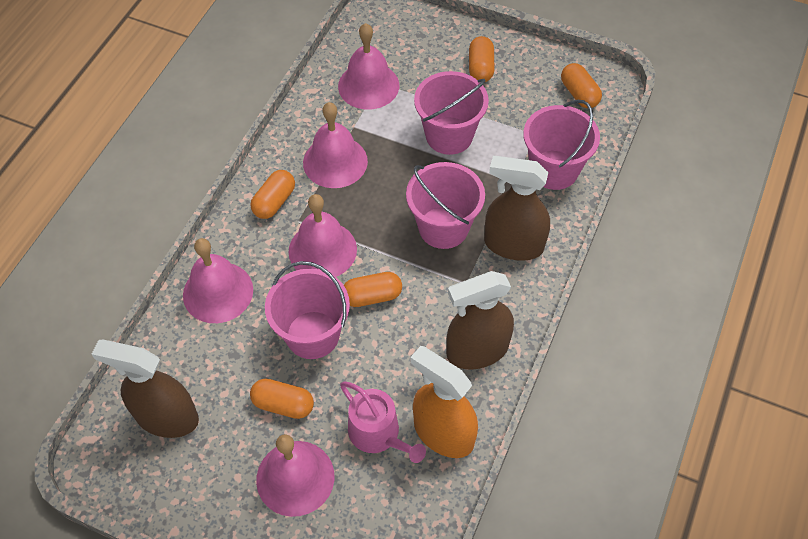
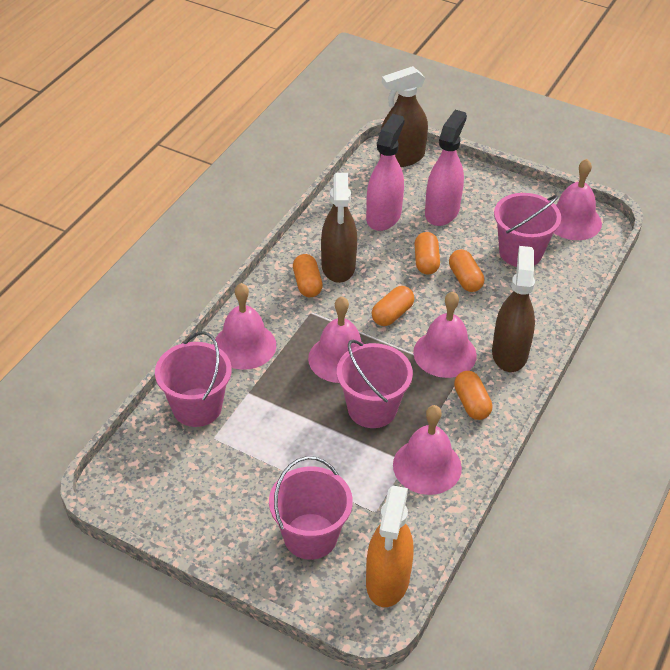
pink spray bottle: 0 -> 2
pink watering can: 1 -> 0

